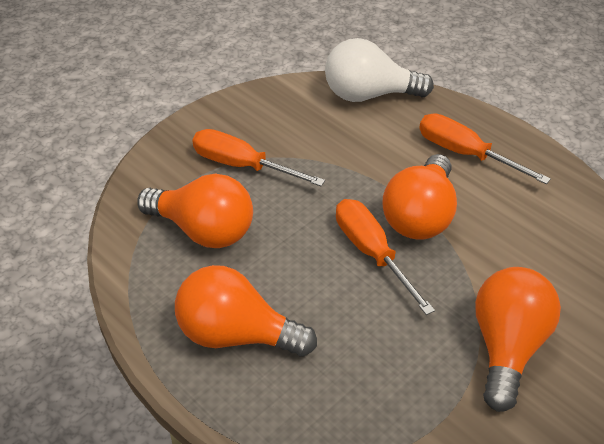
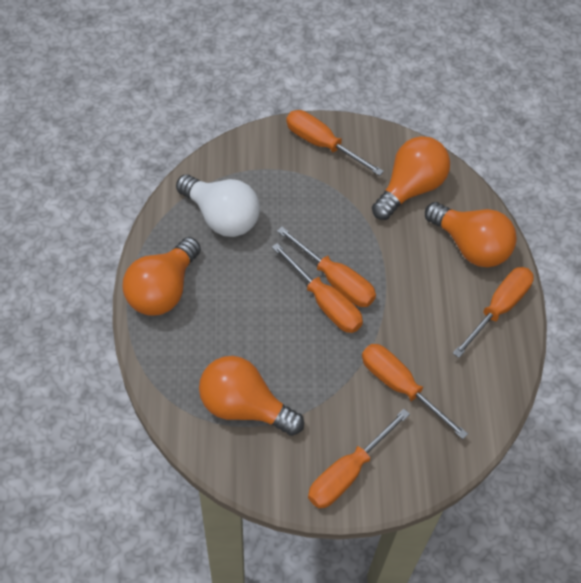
orange screwdriver: 3 -> 6

